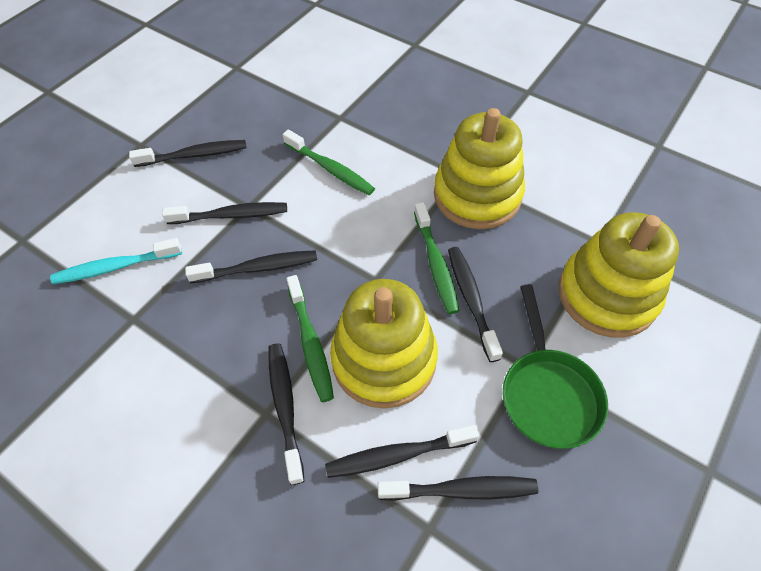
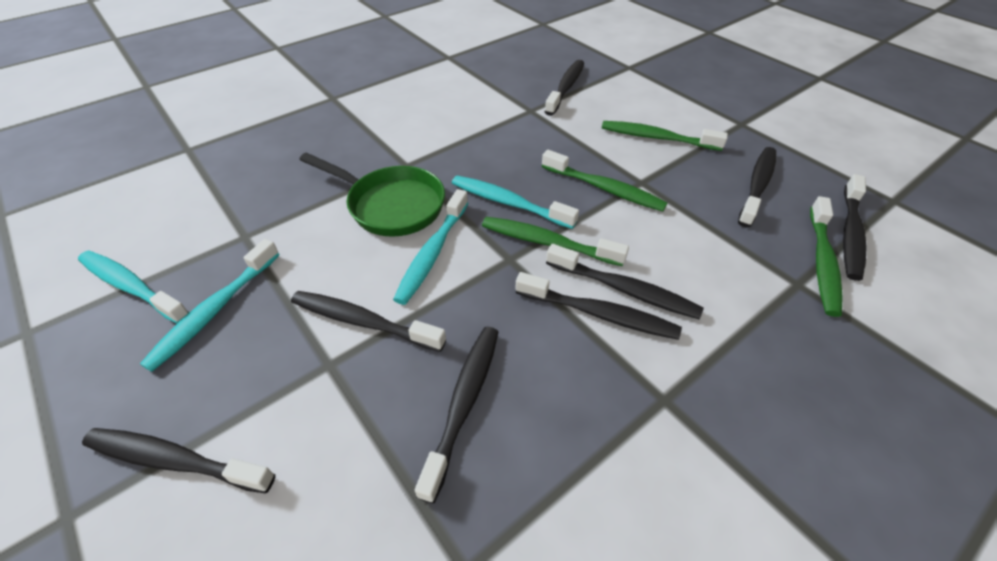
black toothbrush: 7 -> 8
green toothbrush: 3 -> 4
turquoise toothbrush: 1 -> 4
yellow stacking toy: 3 -> 0

